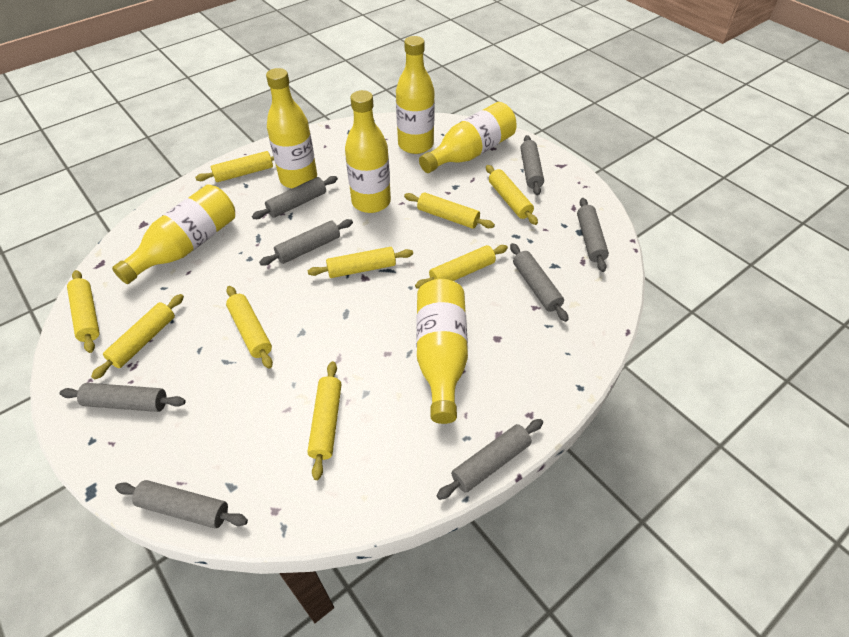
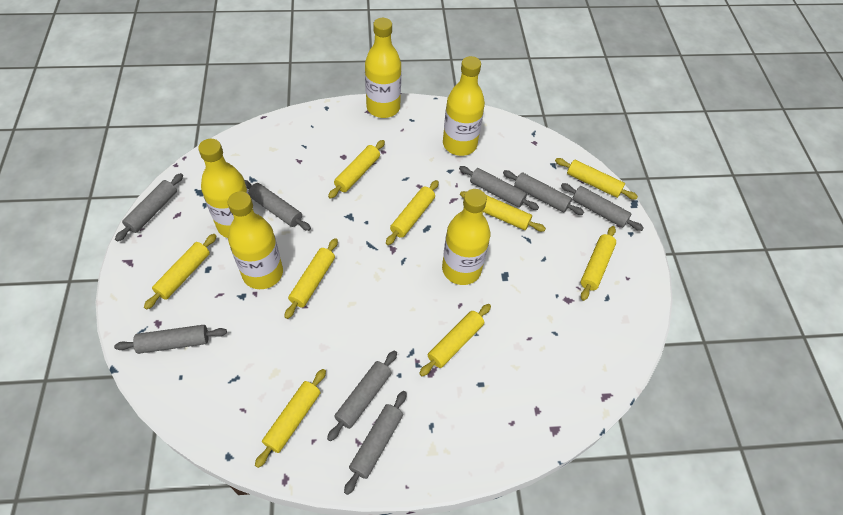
yellow bottle: 6 -> 5

